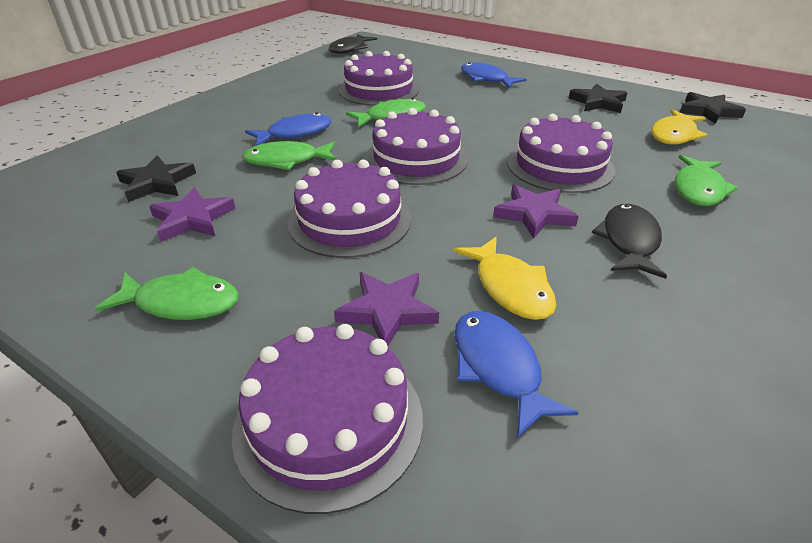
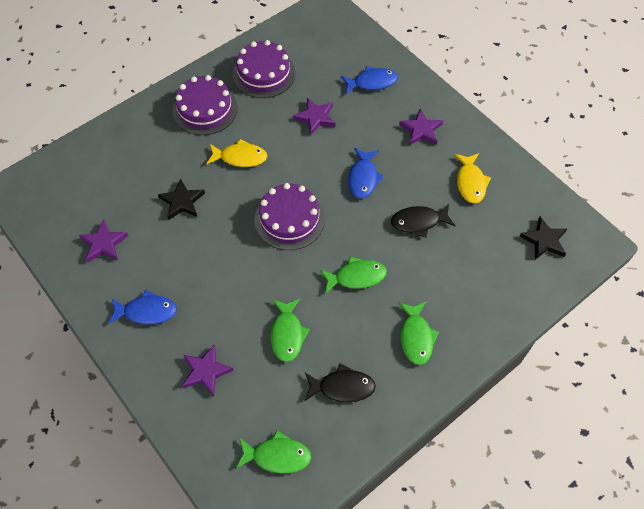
black star: 3 -> 2
purple cake: 5 -> 3
purple star: 3 -> 4

